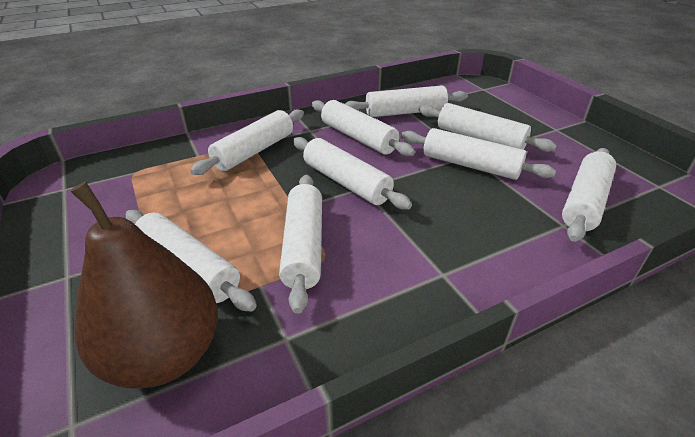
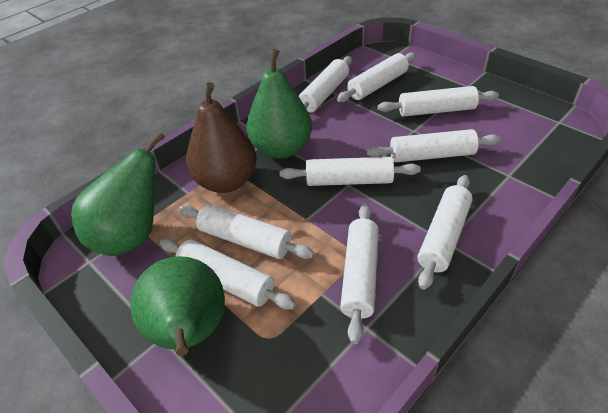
green pear: 0 -> 3

